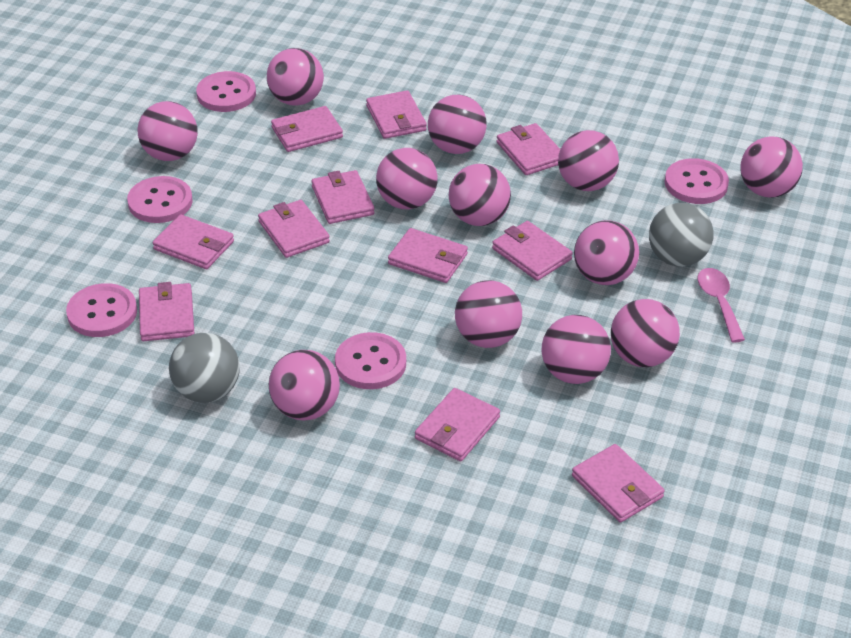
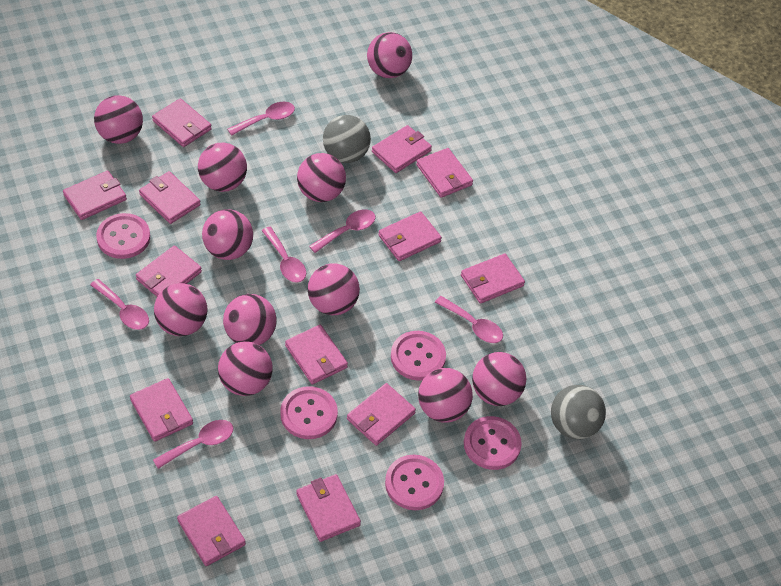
pink ball: 12 -> 11
pink spoon: 1 -> 6
pink wallet: 11 -> 13

